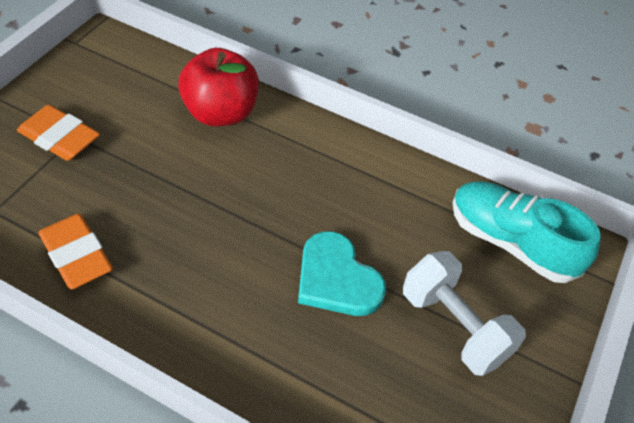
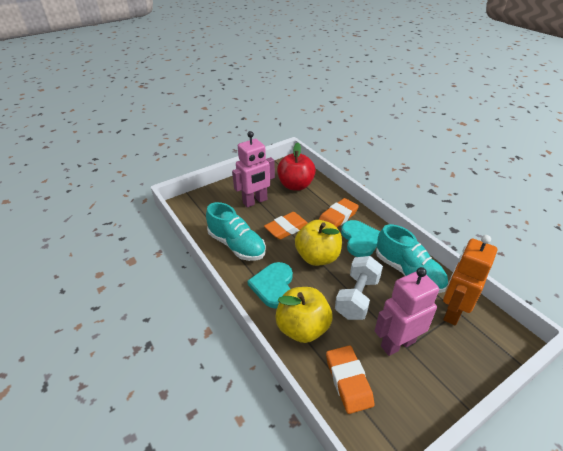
orange eraser: 2 -> 3
orange robot: 0 -> 1
pink robot: 0 -> 2
turquoise heart: 1 -> 2
turquoise shoe: 1 -> 2
yellow apple: 0 -> 2

